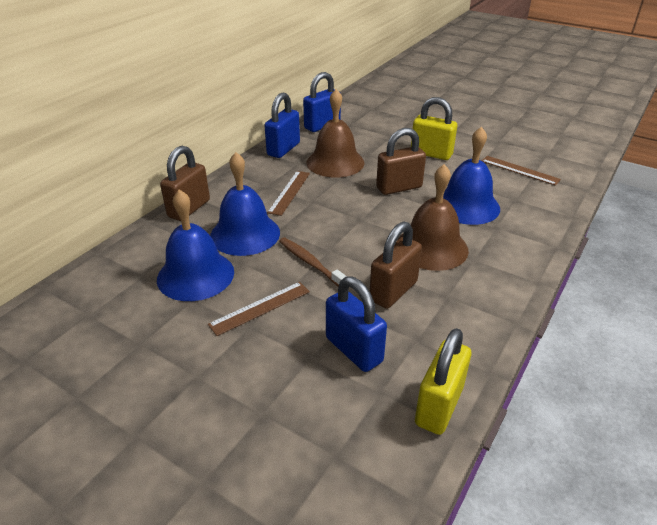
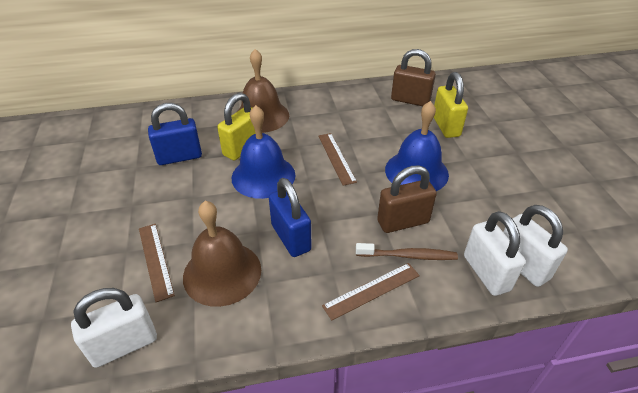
blue bell: 3 -> 2
blue padlock: 3 -> 2
brown padlock: 3 -> 2
white padlock: 0 -> 3

